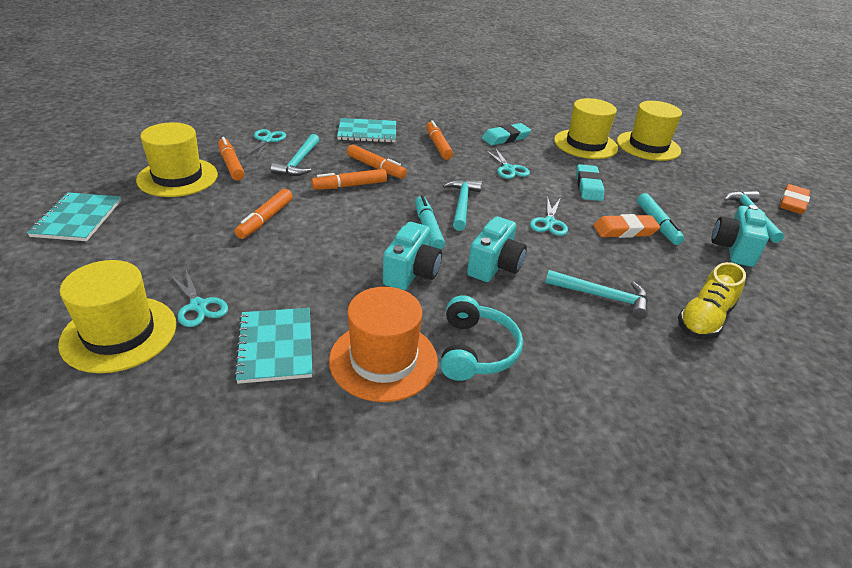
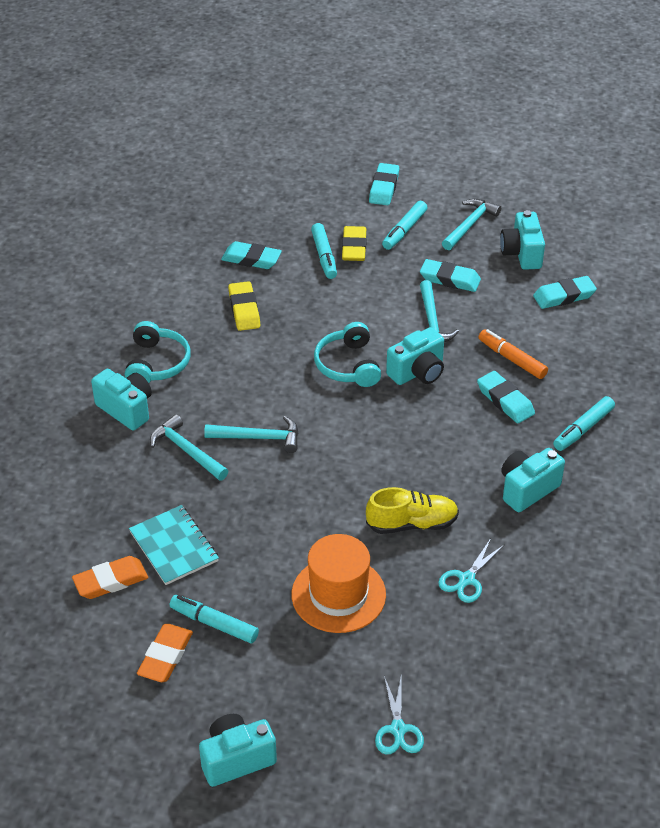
orange marker: 5 -> 1
turquoise camera: 3 -> 5
turquoise eraser: 2 -> 5
turquoise headphones: 1 -> 2
turquoise marker: 2 -> 4
turquoise notebook: 3 -> 1
turquoise scissors: 4 -> 2
yellow eraser: 0 -> 2
yellow hat: 4 -> 0

